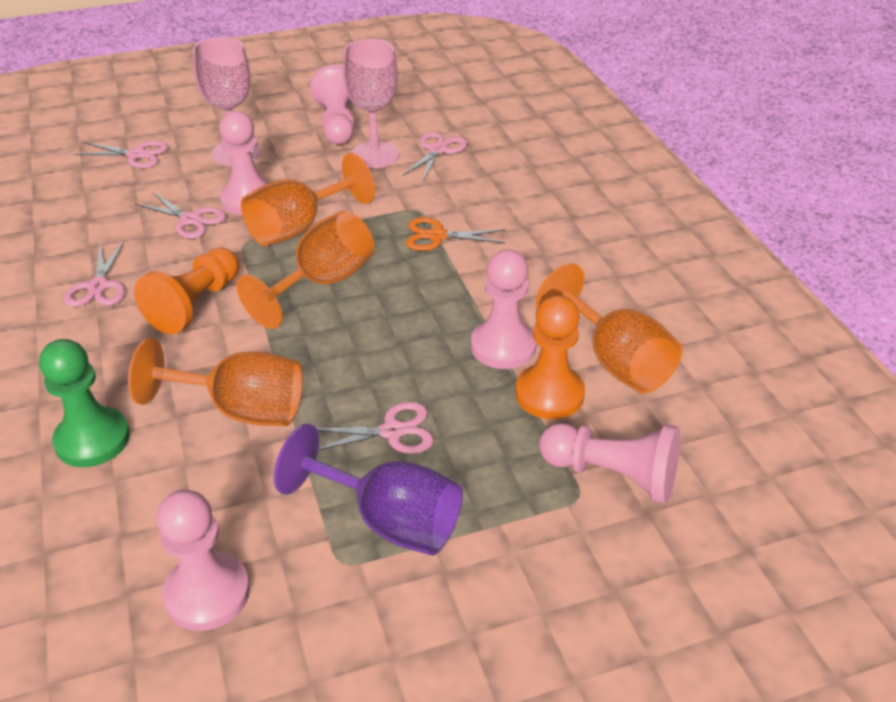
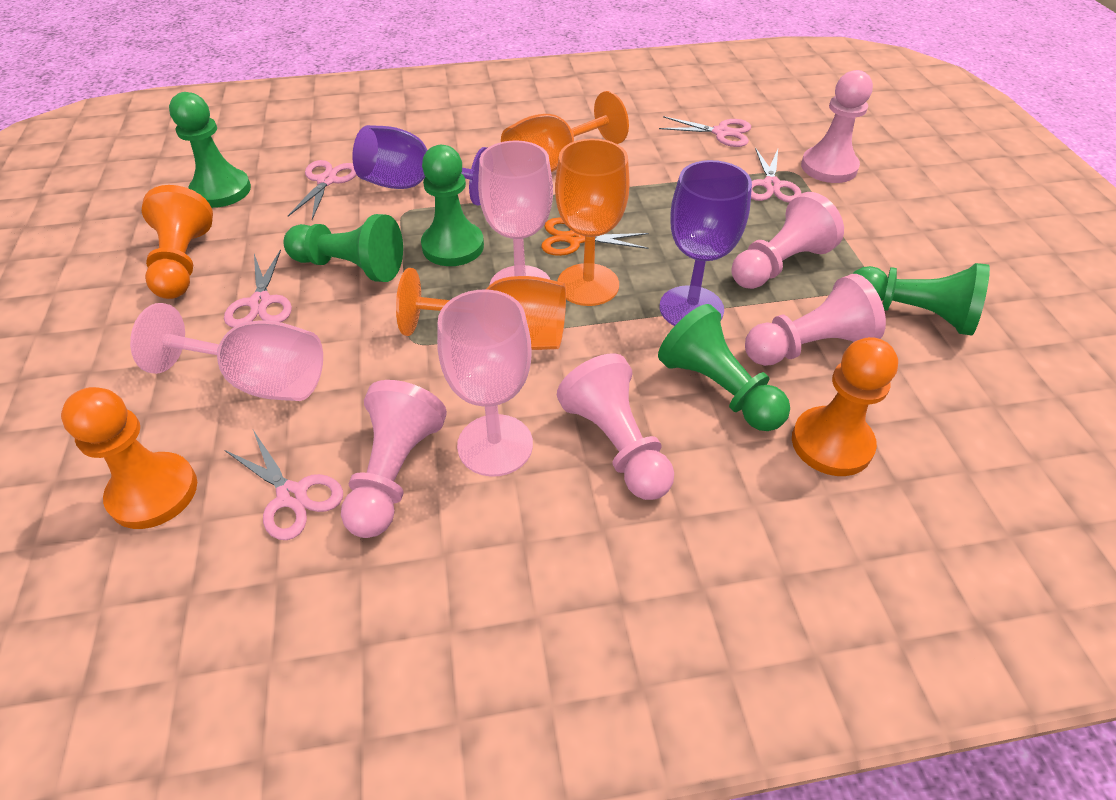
green pawn: 1 -> 5
orange goblet: 4 -> 3
orange pawn: 2 -> 3
pink goblet: 2 -> 3
purple goblet: 1 -> 2

